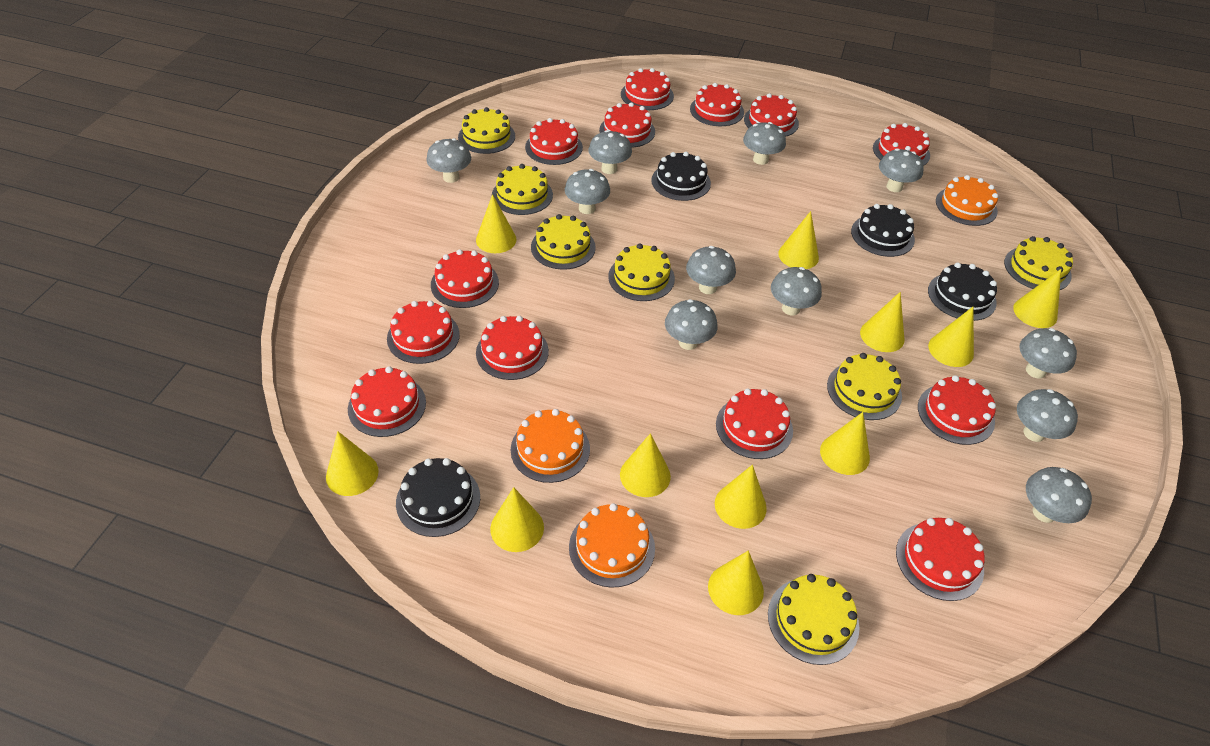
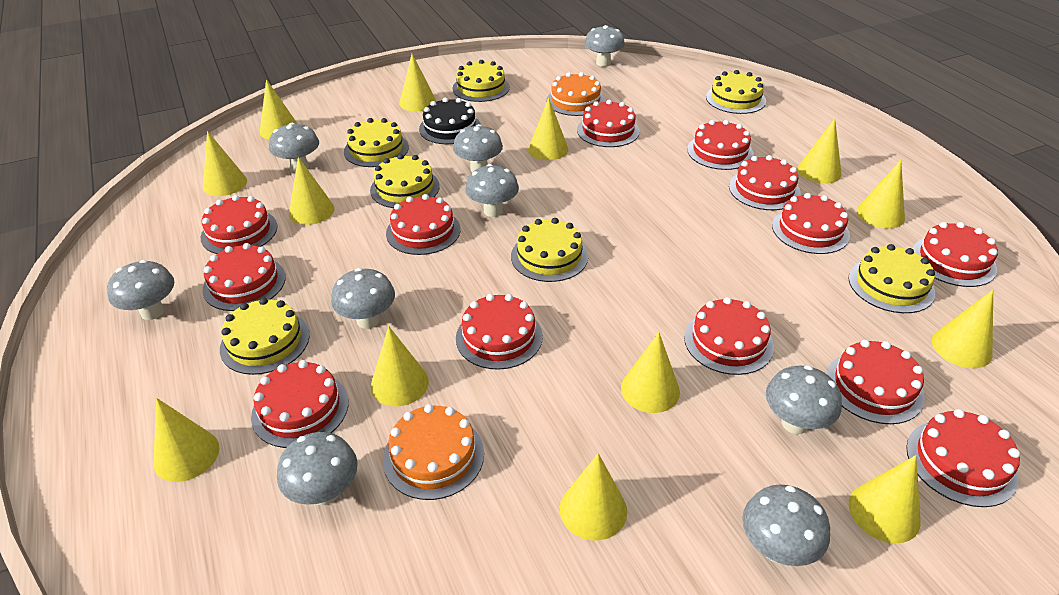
black cake: 4 -> 1
grey mushroom: 11 -> 9
orange cake: 3 -> 2
yellow cone: 11 -> 13

